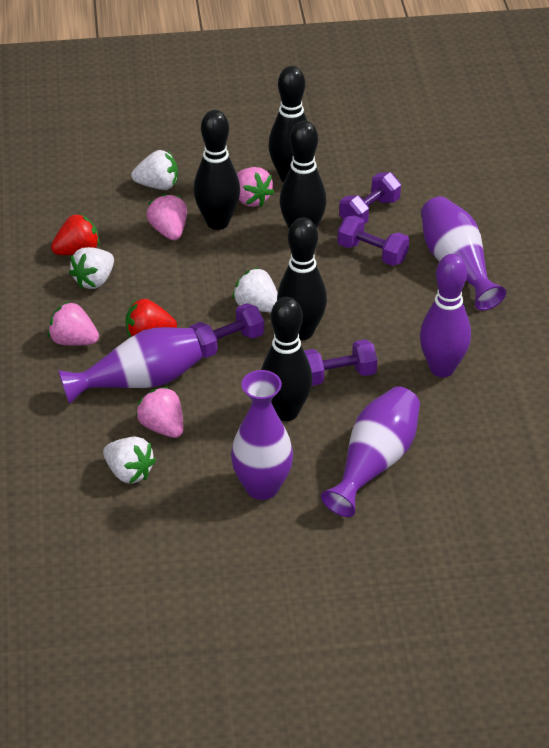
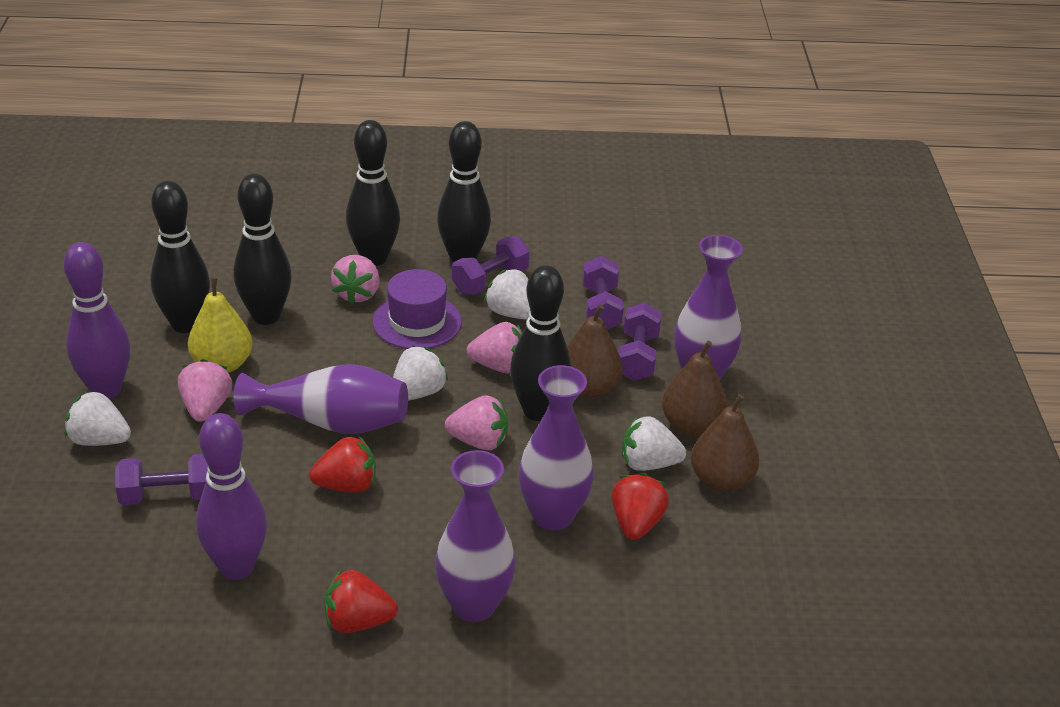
brown pear: 0 -> 3
purple bowling pin: 1 -> 2
purple hat: 0 -> 1
red strawberry: 2 -> 3
yellow pear: 0 -> 1

